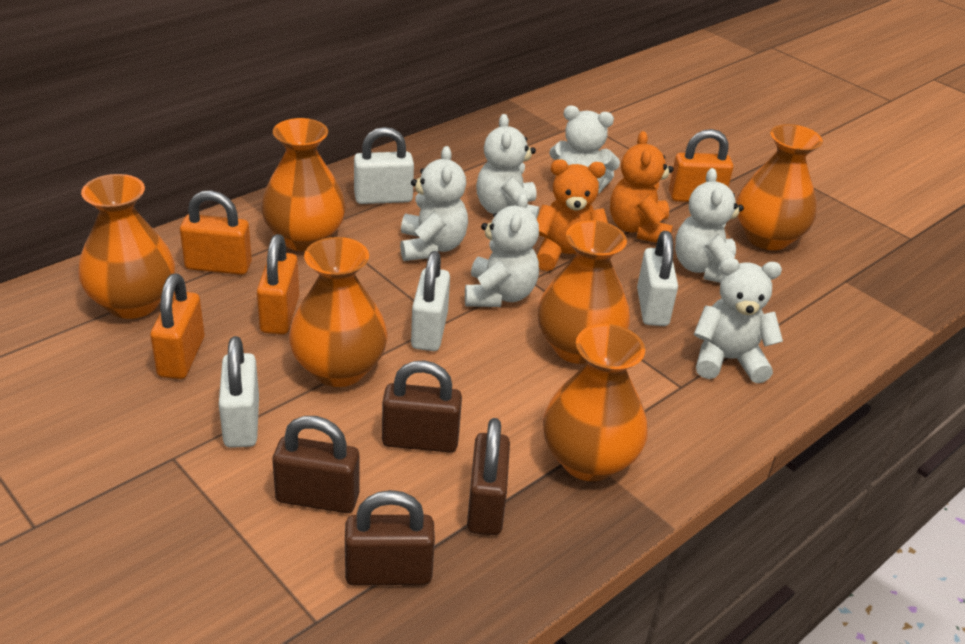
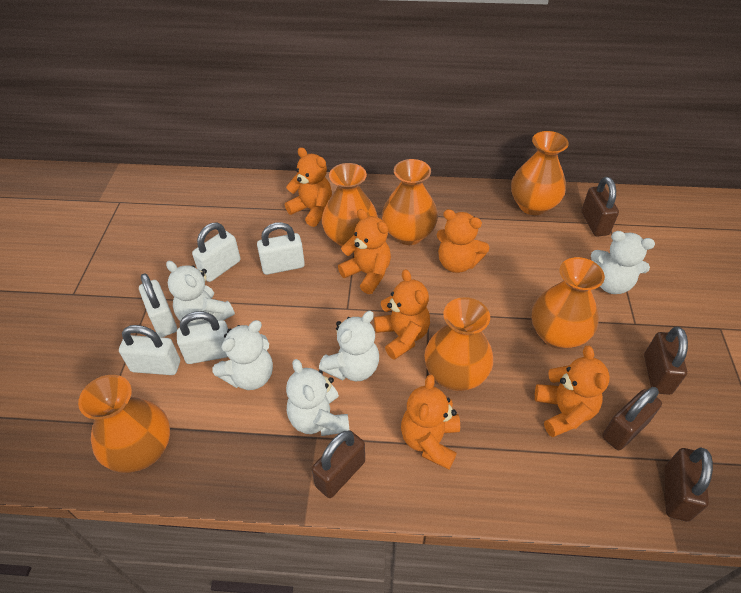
brown padlock: 4 -> 5
orange padlock: 4 -> 0
orange teddy bear: 2 -> 6
white padlock: 4 -> 5
white teddy bear: 6 -> 5

